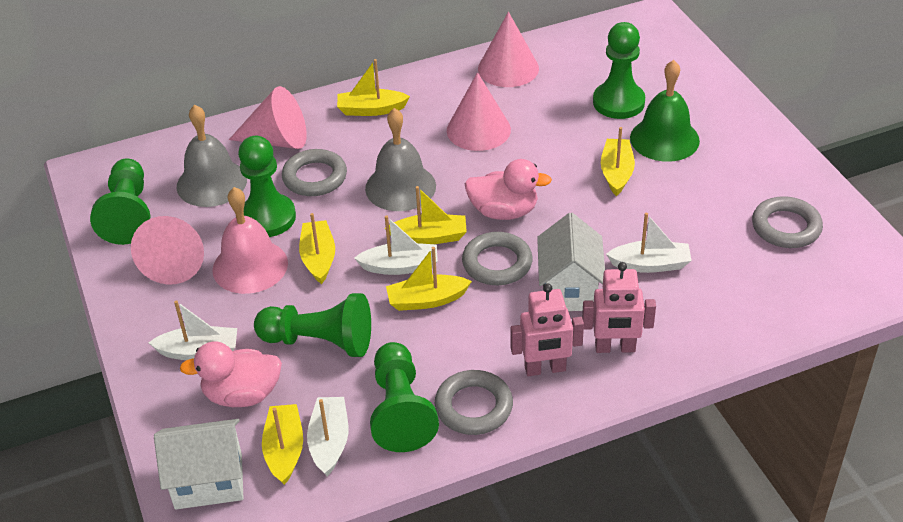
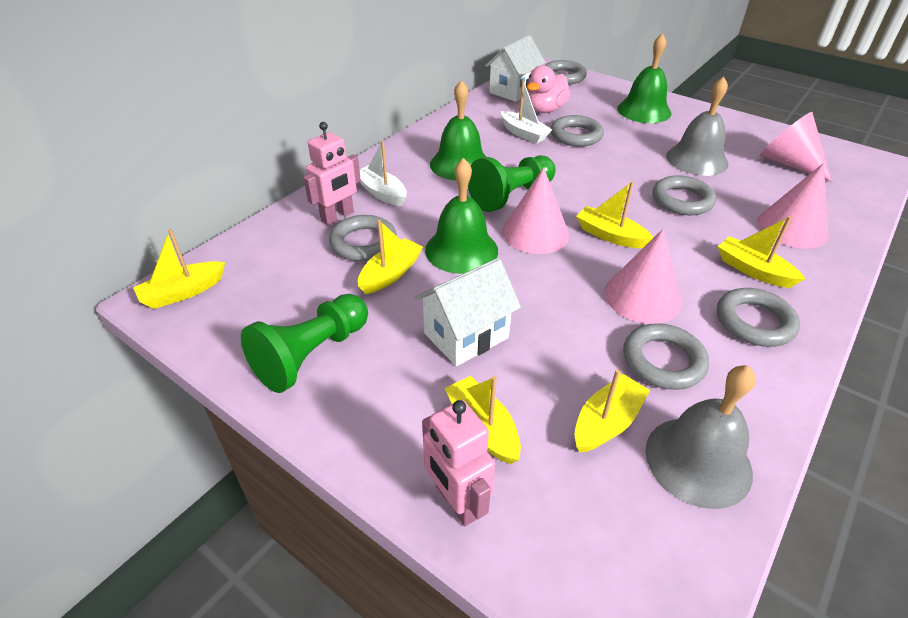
green bell: 1 -> 3
green pawn: 5 -> 2
grey ring: 4 -> 6
pink bell: 1 -> 0
pink duck: 2 -> 1
white boat: 4 -> 2

